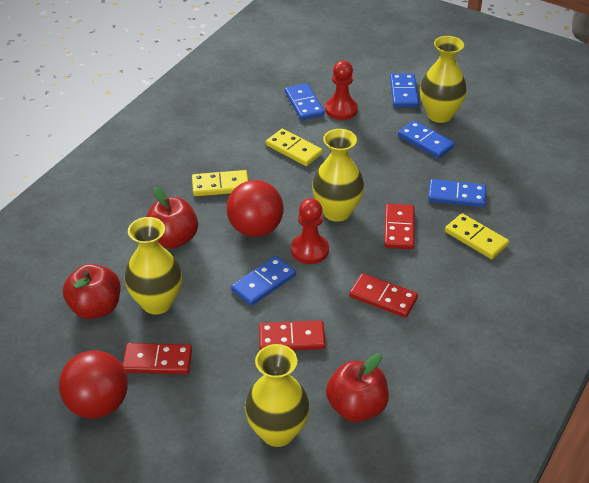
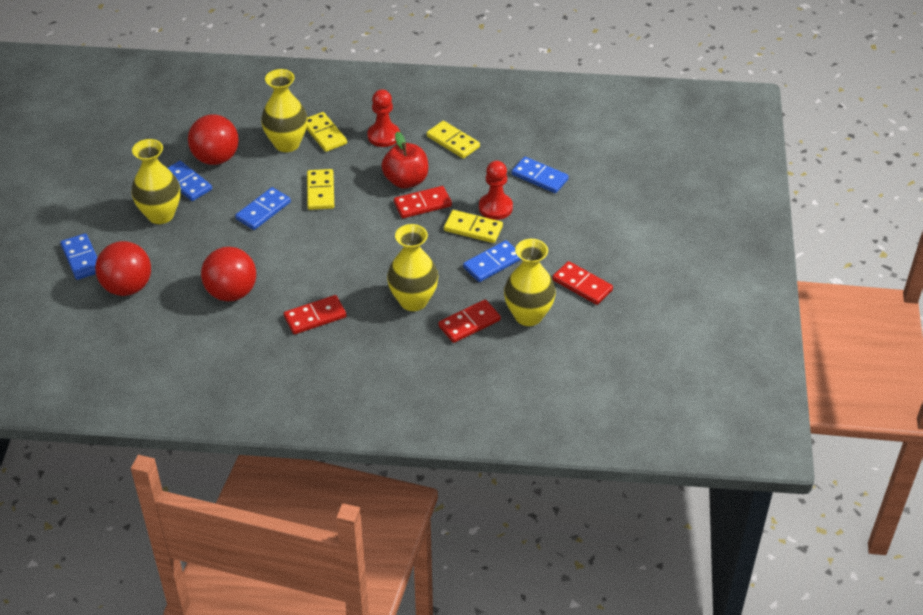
red apple: 3 -> 1
red ball: 2 -> 3
yellow domino: 3 -> 4

